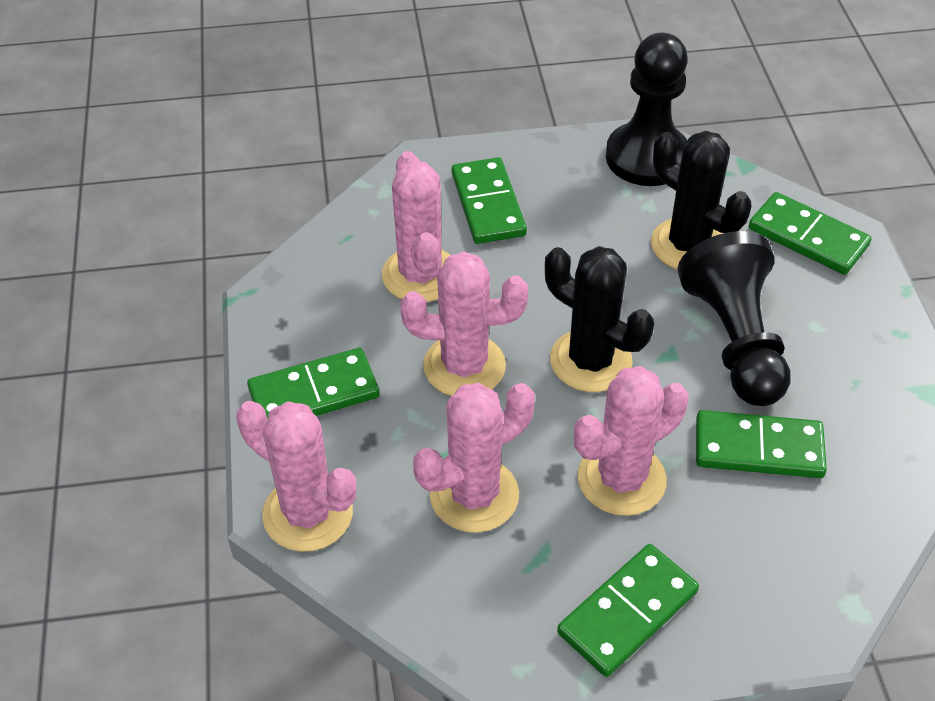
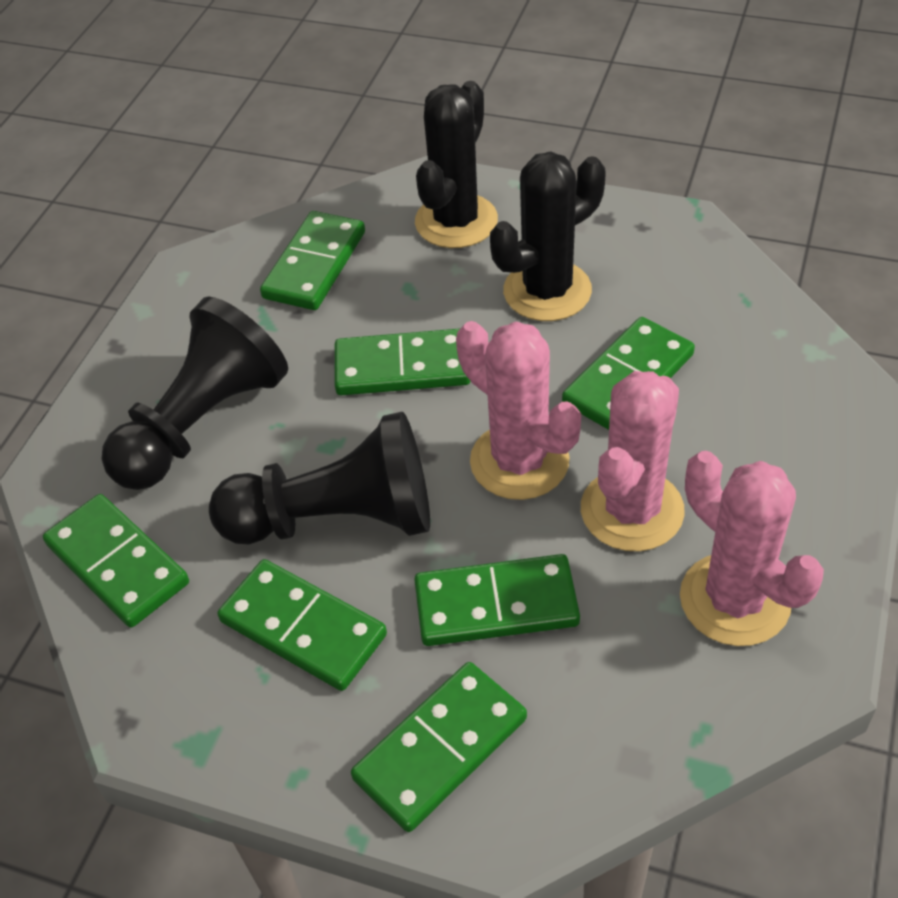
green domino: 5 -> 7
pink cactus: 5 -> 3

